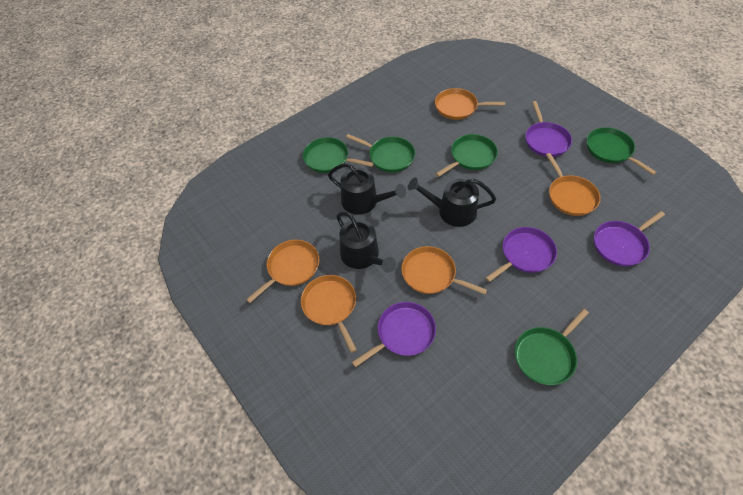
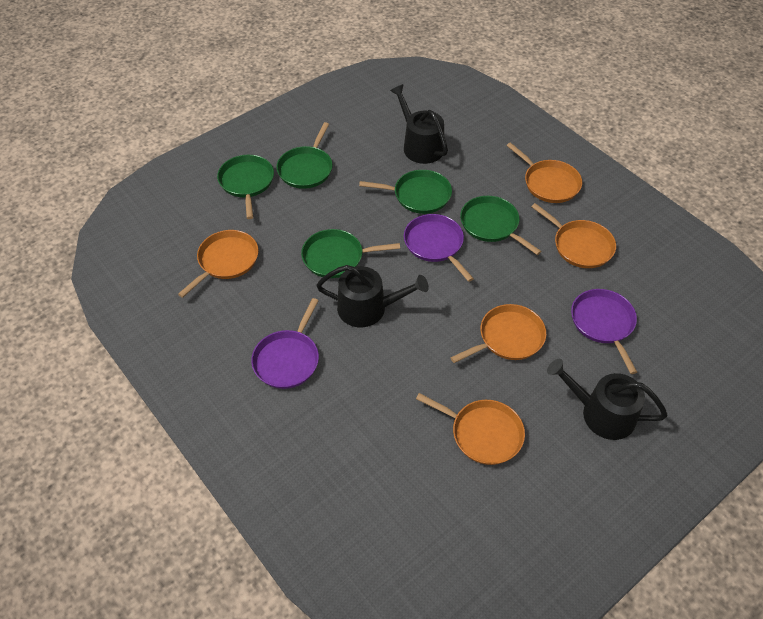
purple pan: 4 -> 3

